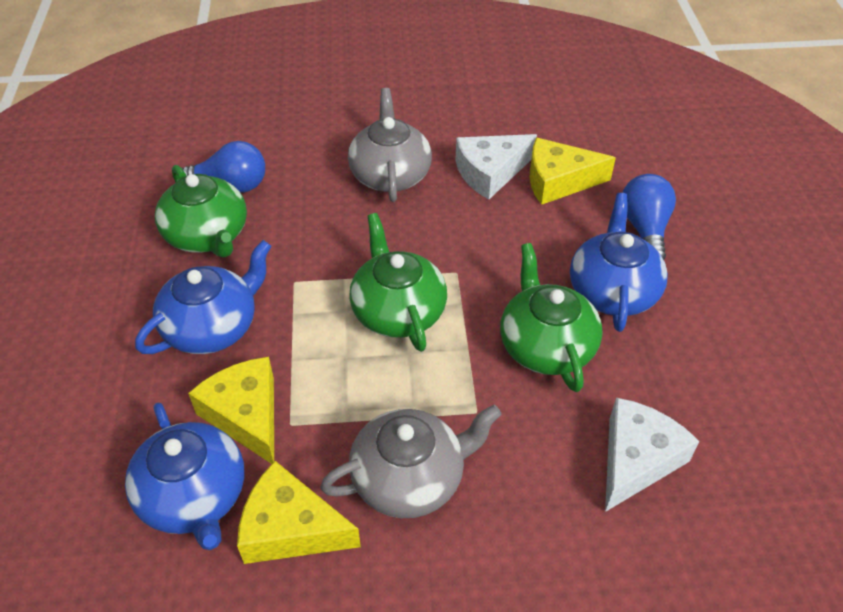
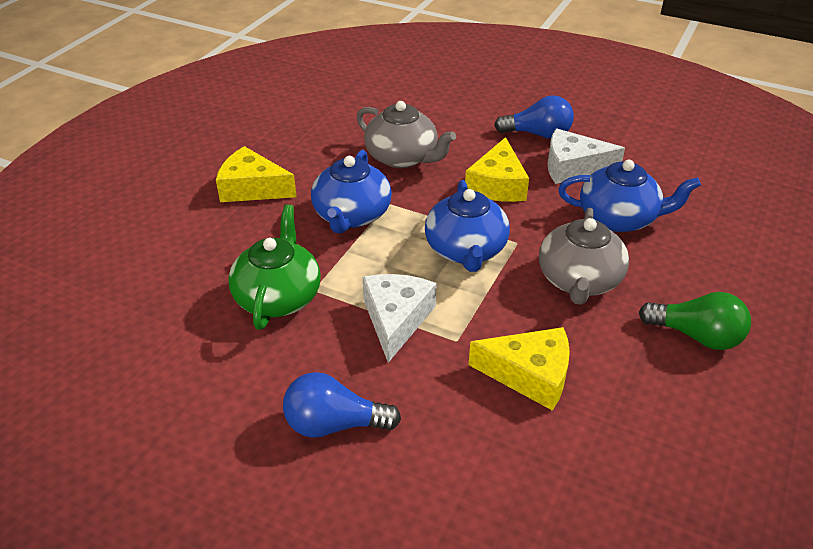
green light bulb: 0 -> 1
green teapot: 3 -> 1

